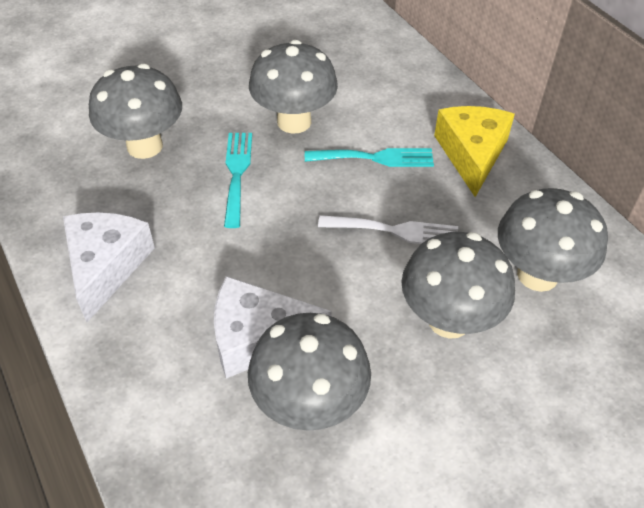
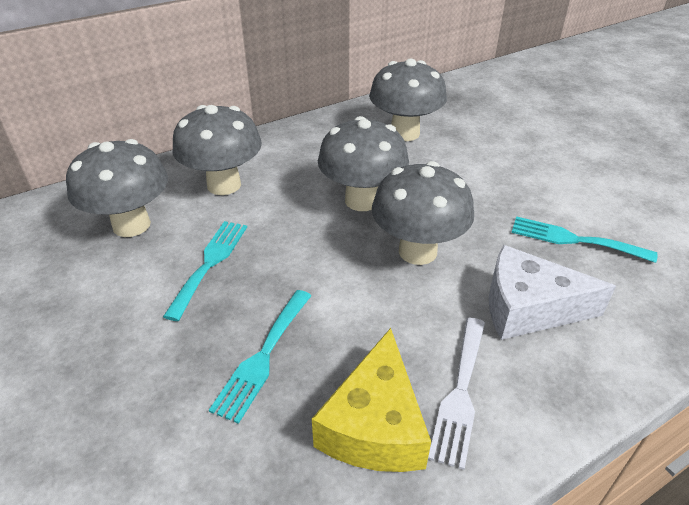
turquoise fork: 2 -> 3
white cheese: 2 -> 1

